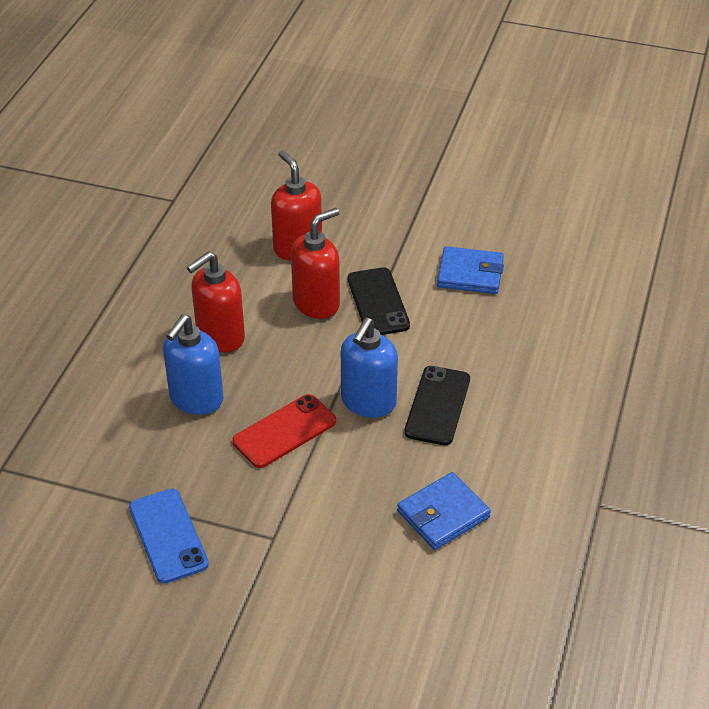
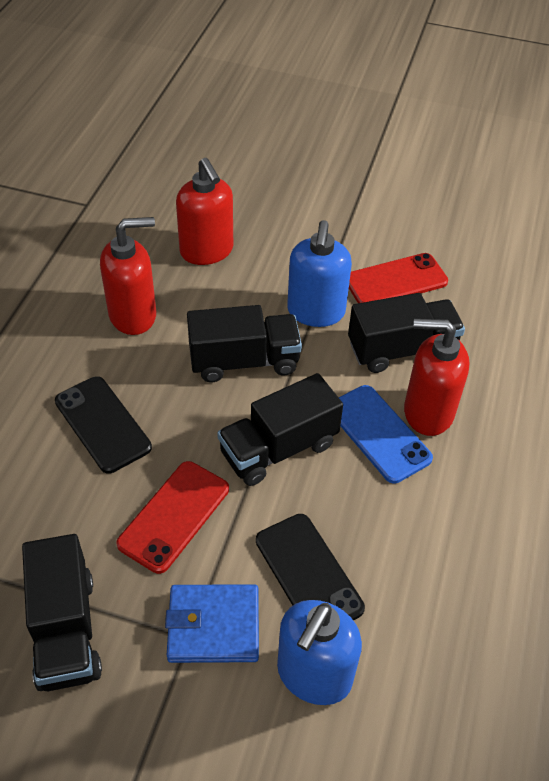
black truck: 0 -> 4
blue wallet: 2 -> 1
red phone: 1 -> 2

